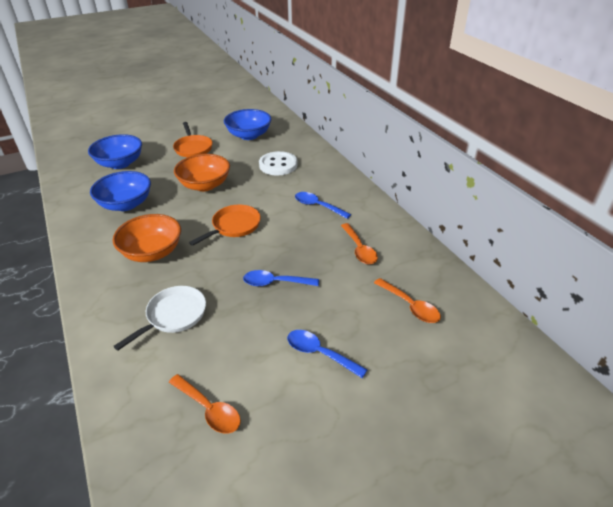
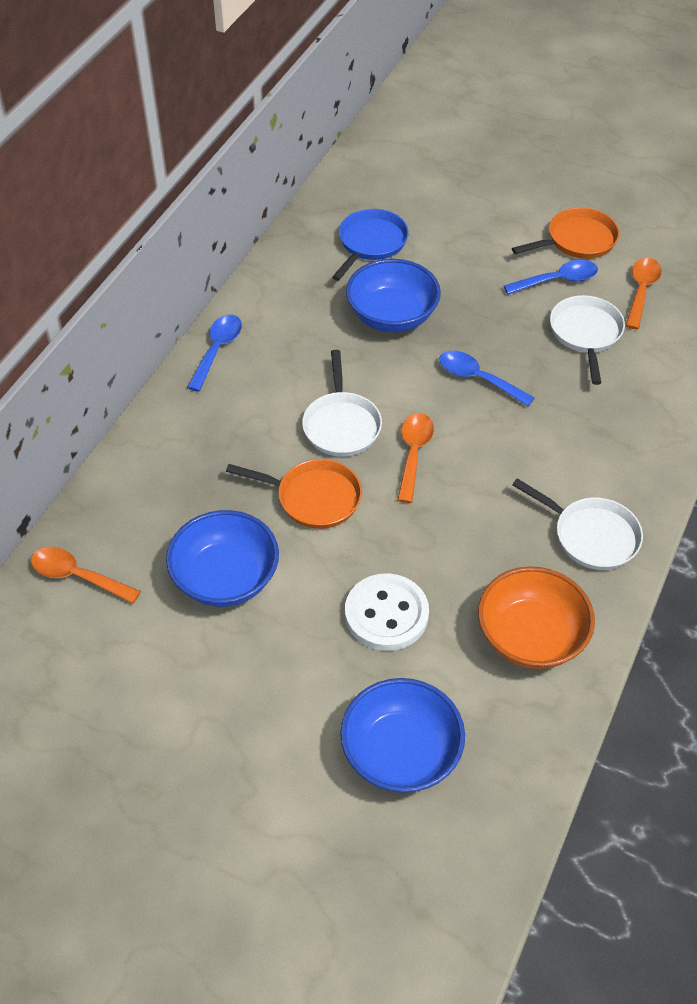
blue pan: 0 -> 1
orange bowl: 2 -> 1
white pan: 1 -> 3

